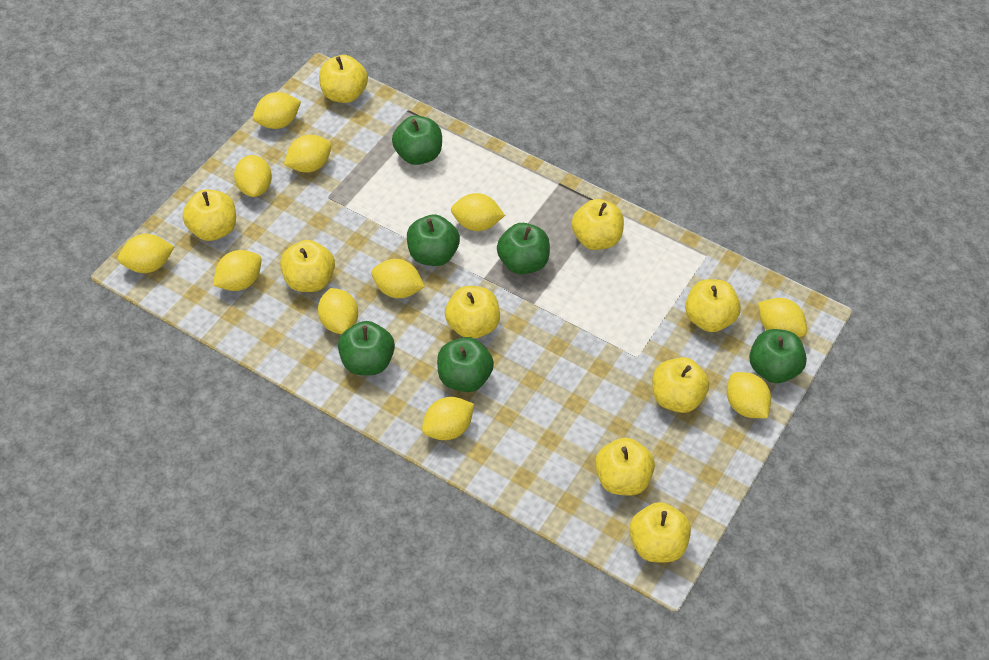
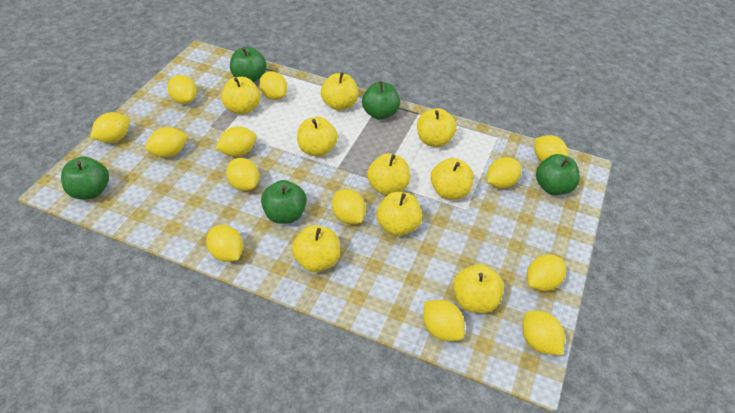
green apple: 6 -> 5
yellow lemon: 11 -> 13

